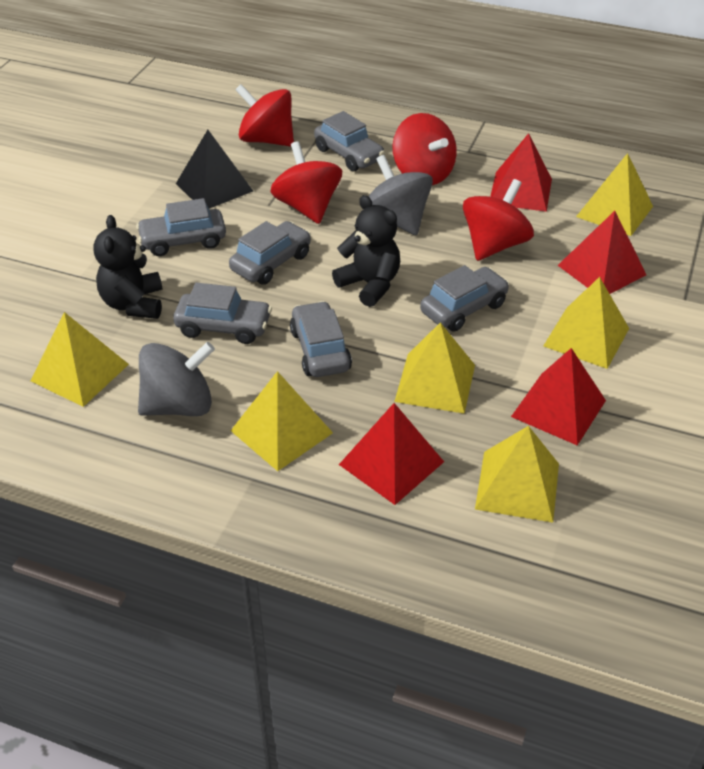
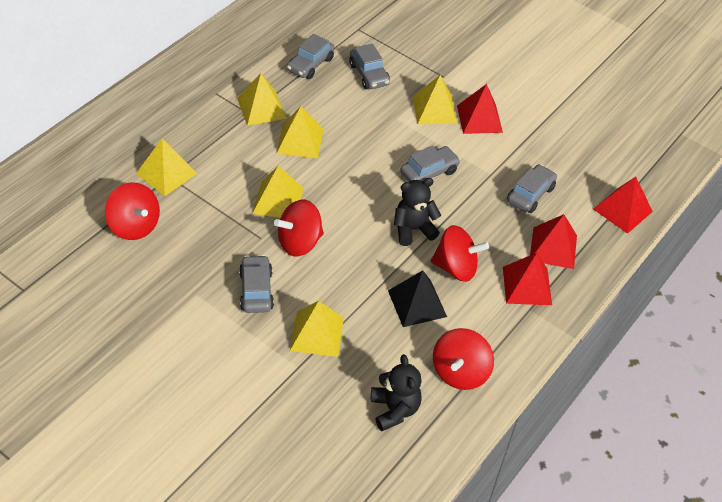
grey car: 6 -> 5
grey spinning top: 2 -> 0

